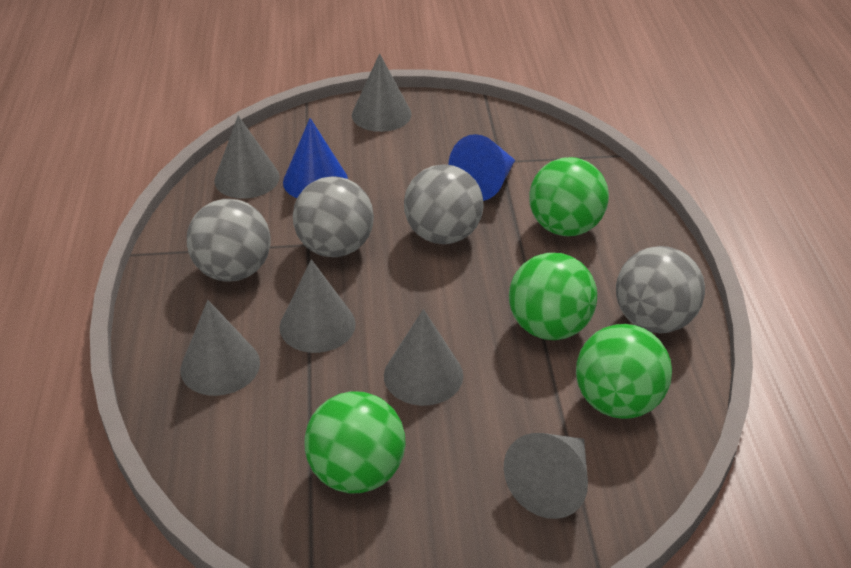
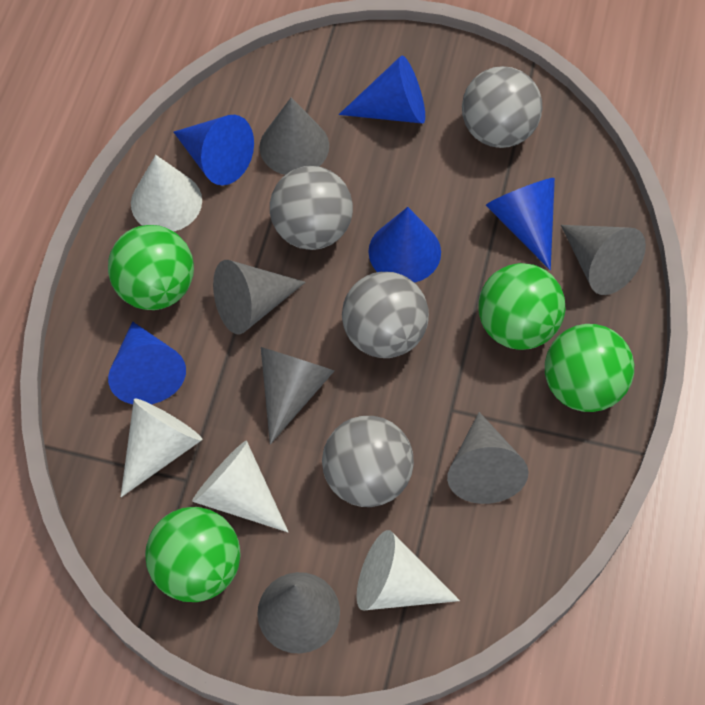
blue cone: 2 -> 5
white cone: 0 -> 4

